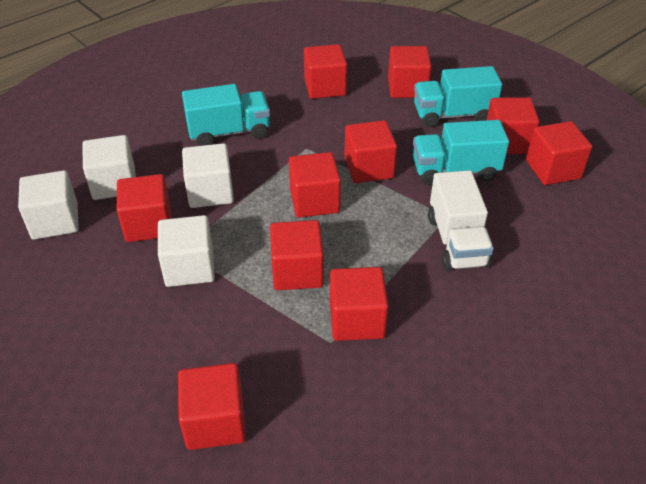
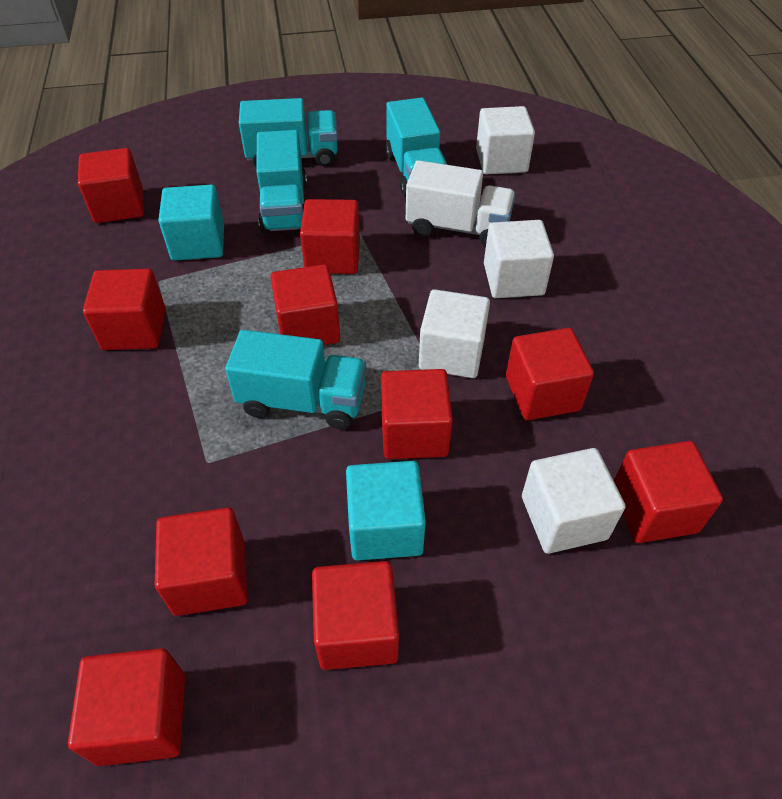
turquoise cube: 0 -> 2
turquoise truck: 3 -> 4

